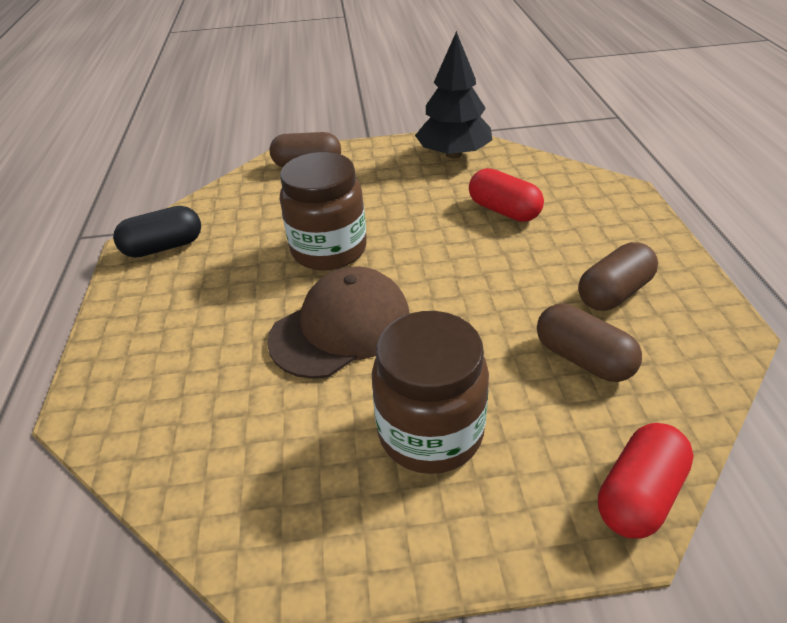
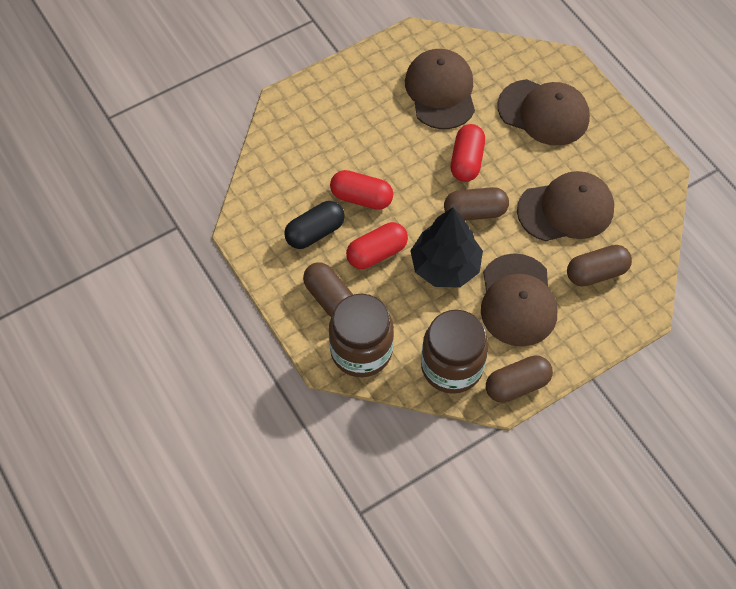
brown cap: 1 -> 4
brown capsule: 3 -> 4
red capsule: 2 -> 3

